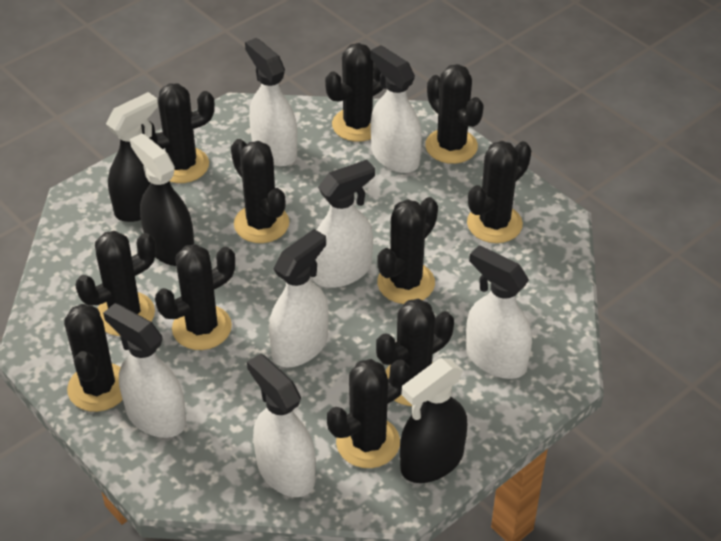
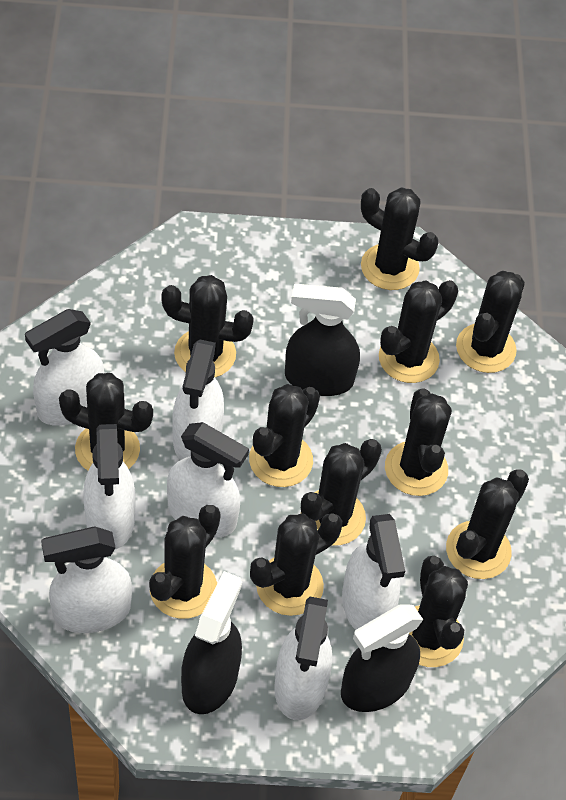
black cactus: 11 -> 12

